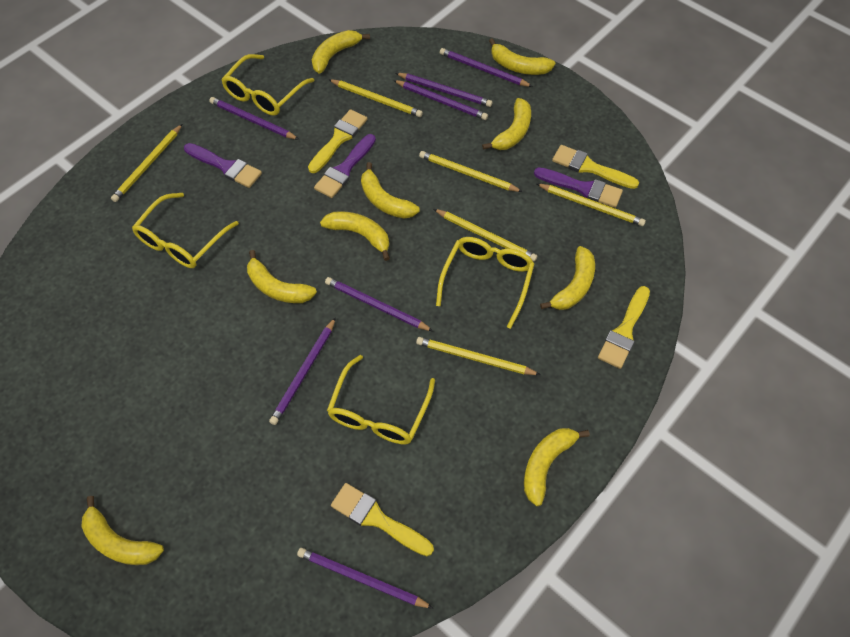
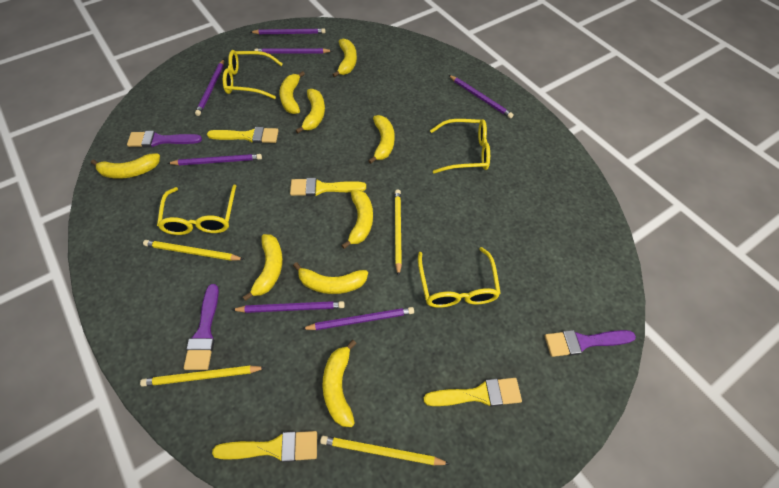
yellow pencil: 6 -> 4

